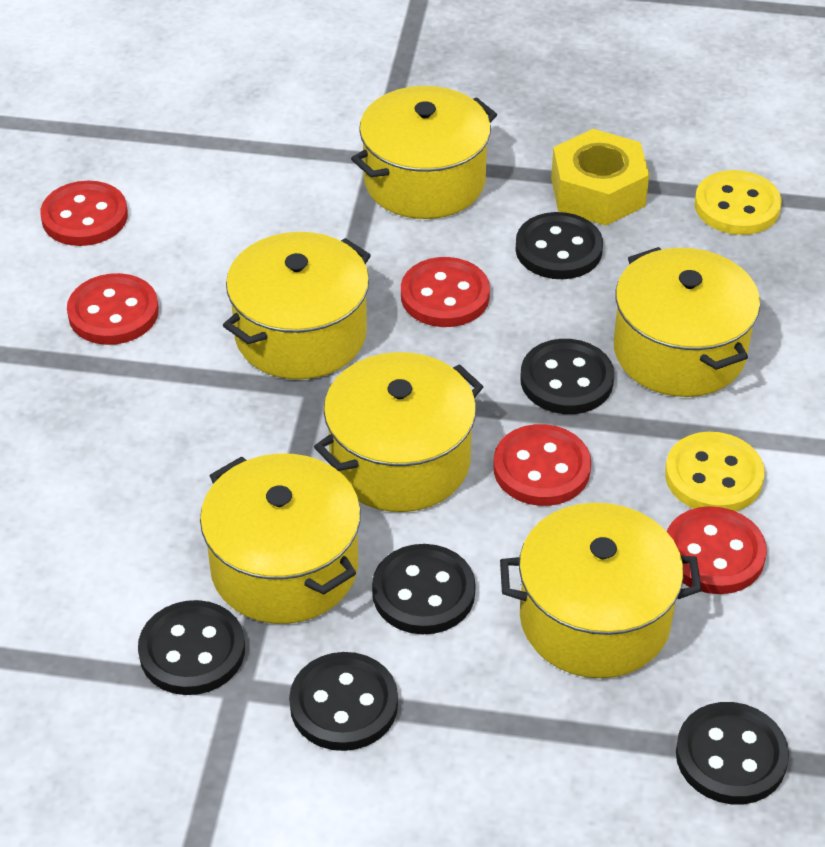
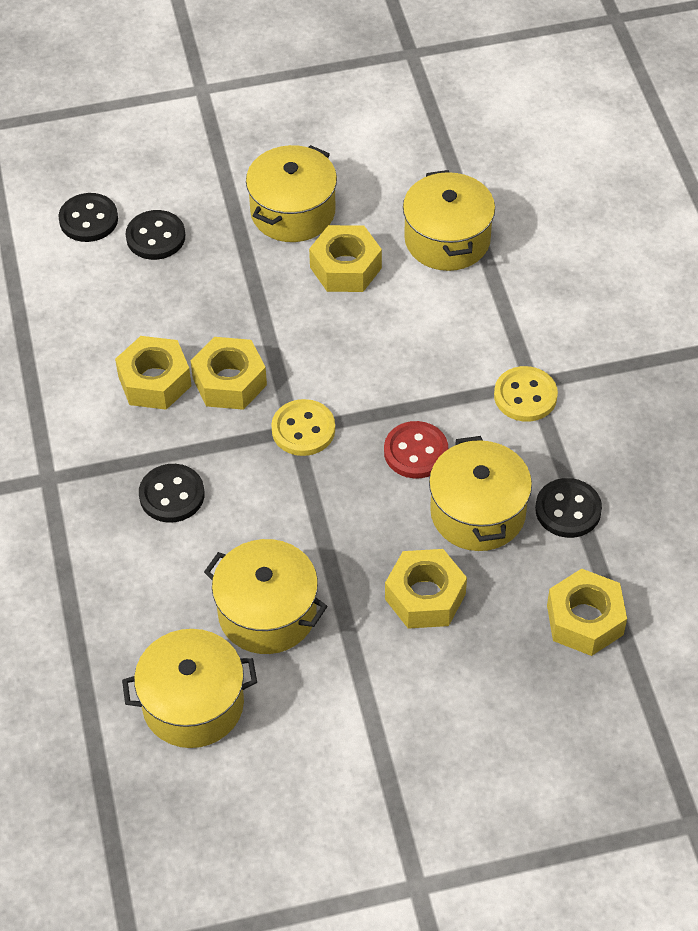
black button: 6 -> 4
red button: 5 -> 1
yellow nut: 1 -> 5
yellow pot: 6 -> 5

